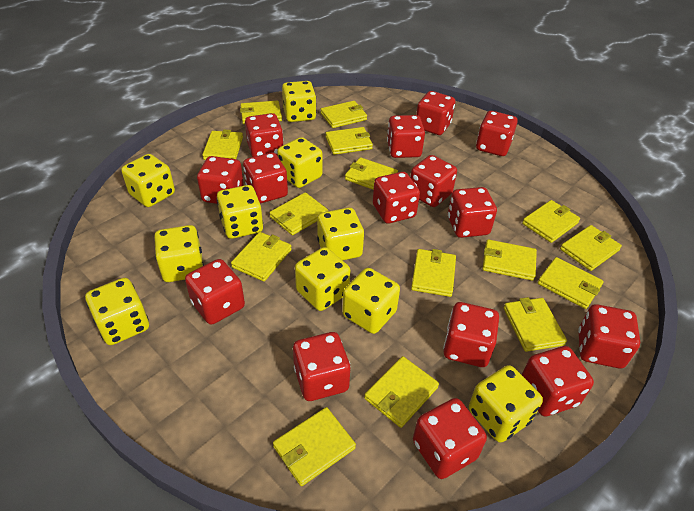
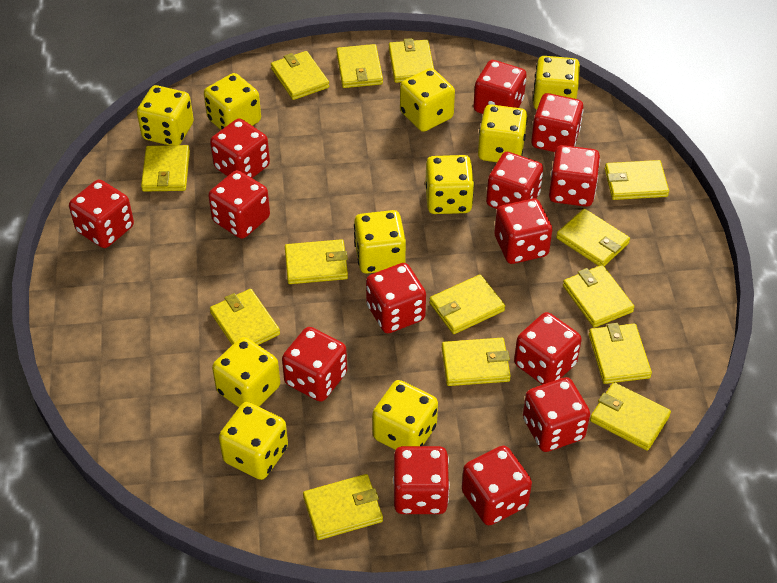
red dice: 15 -> 14
yellow wallet: 15 -> 14

